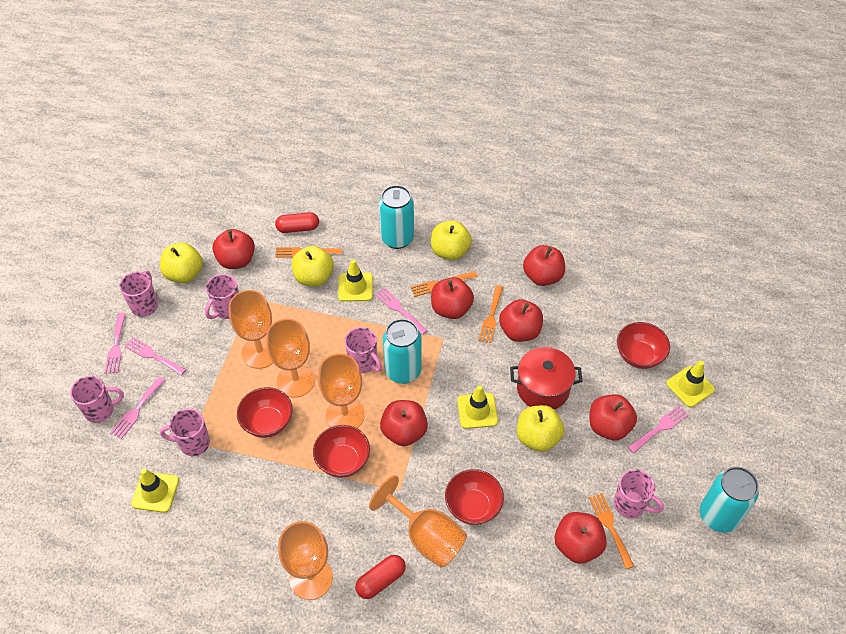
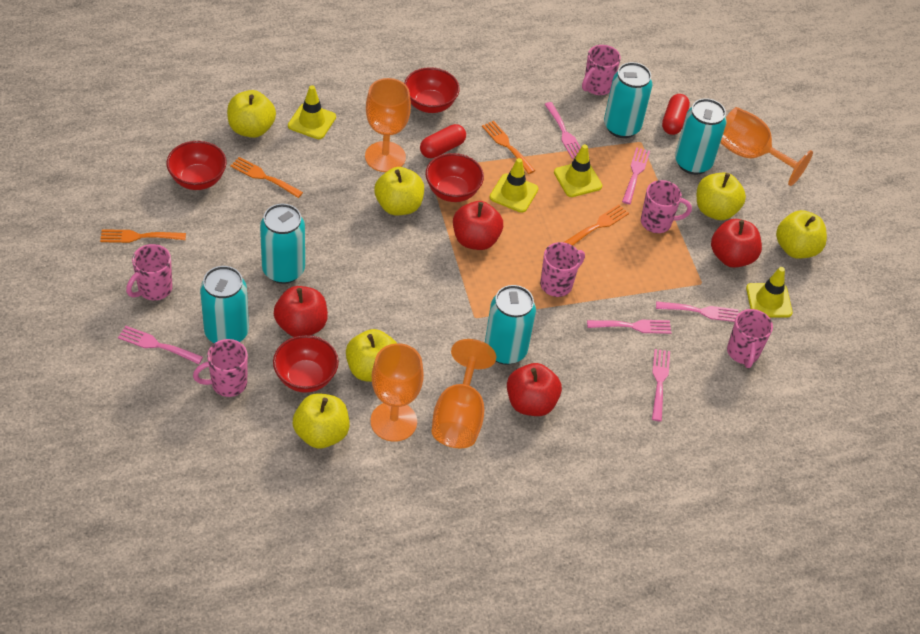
orange goblet: 5 -> 4
pink fork: 5 -> 6
red apple: 7 -> 4
red pot: 1 -> 0
turquoise can: 3 -> 5
yellow apple: 4 -> 6

